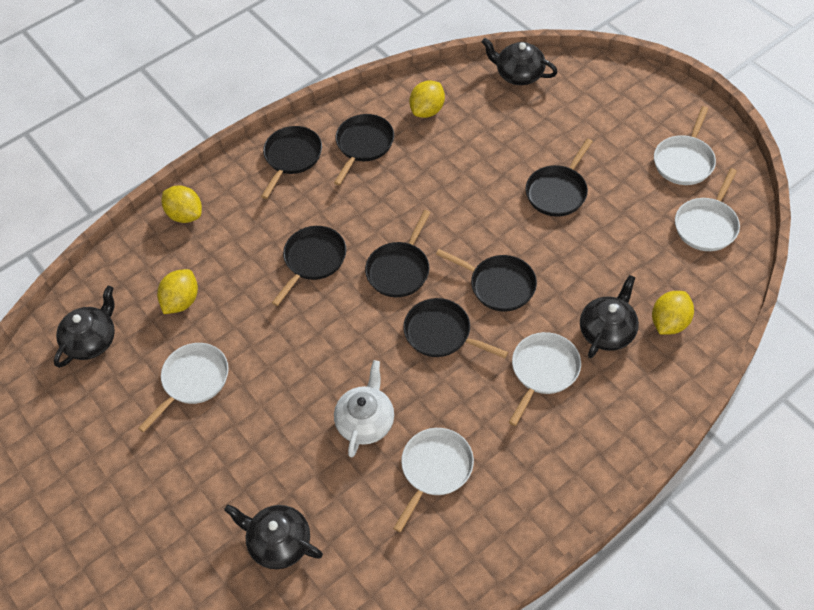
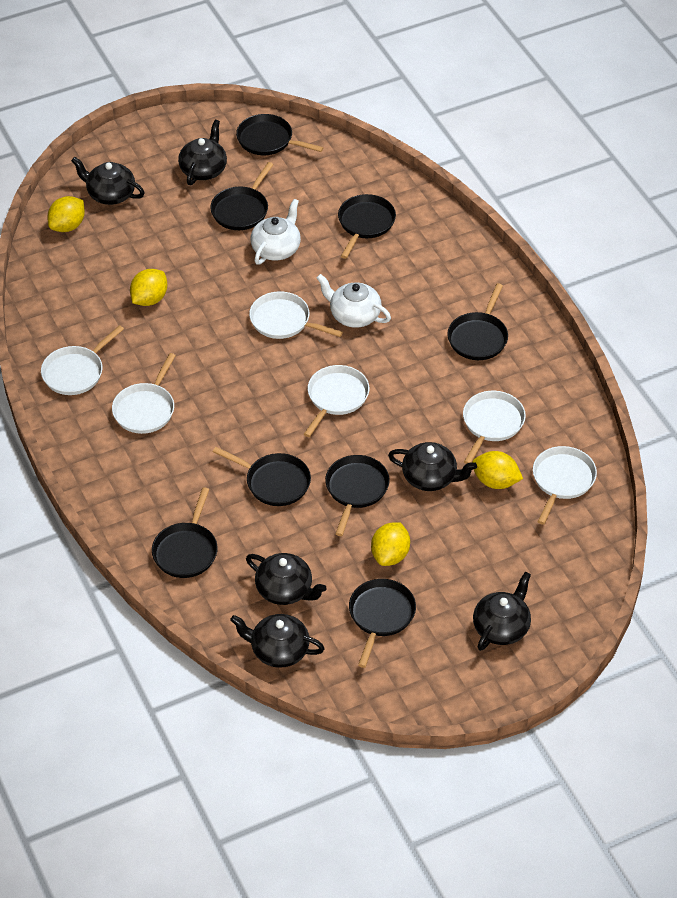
black pan: 7 -> 8
black teapot: 4 -> 6
white pan: 5 -> 6
white teapot: 1 -> 2

